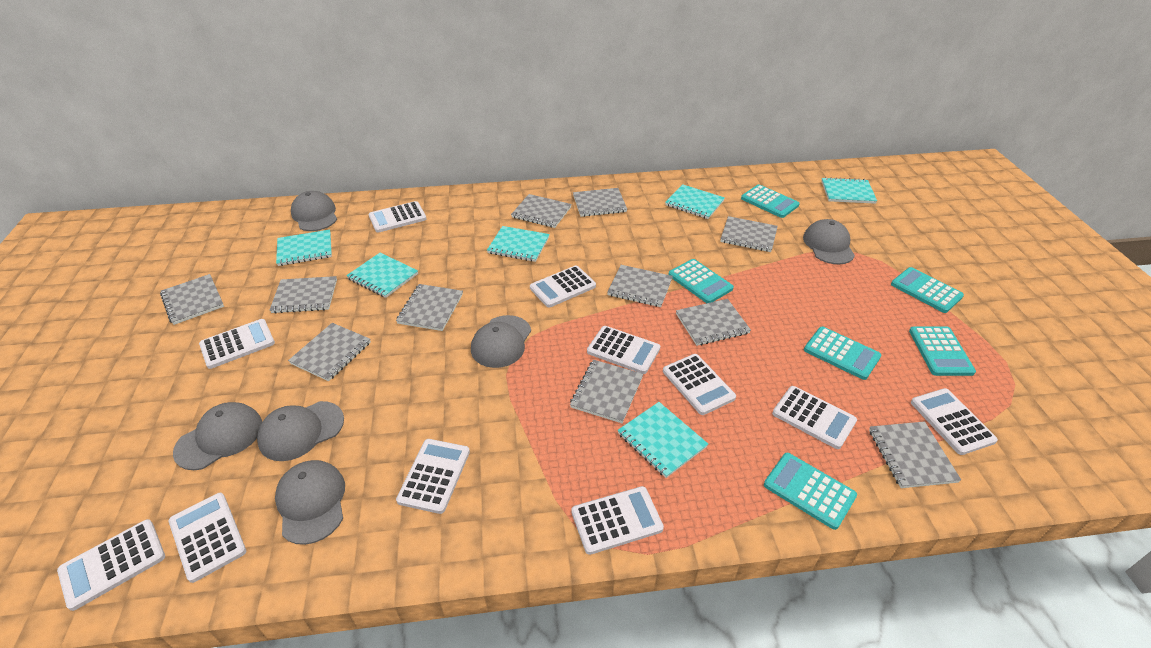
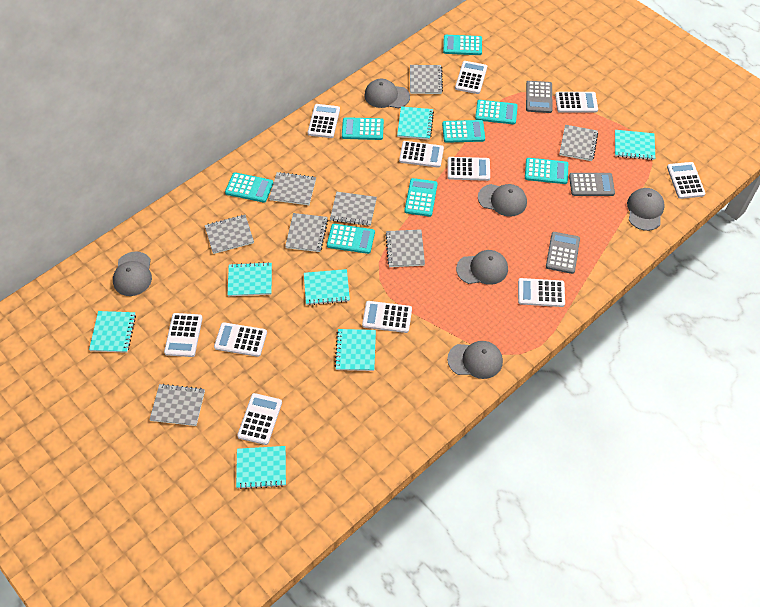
grey calculator: 0 -> 3
grey notebook: 11 -> 8
turquoise calculator: 6 -> 8
turquoise notebook: 6 -> 7

